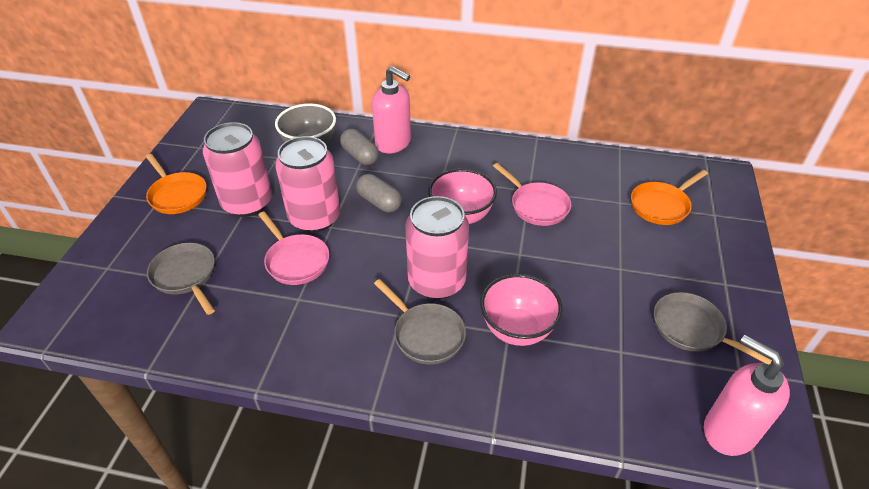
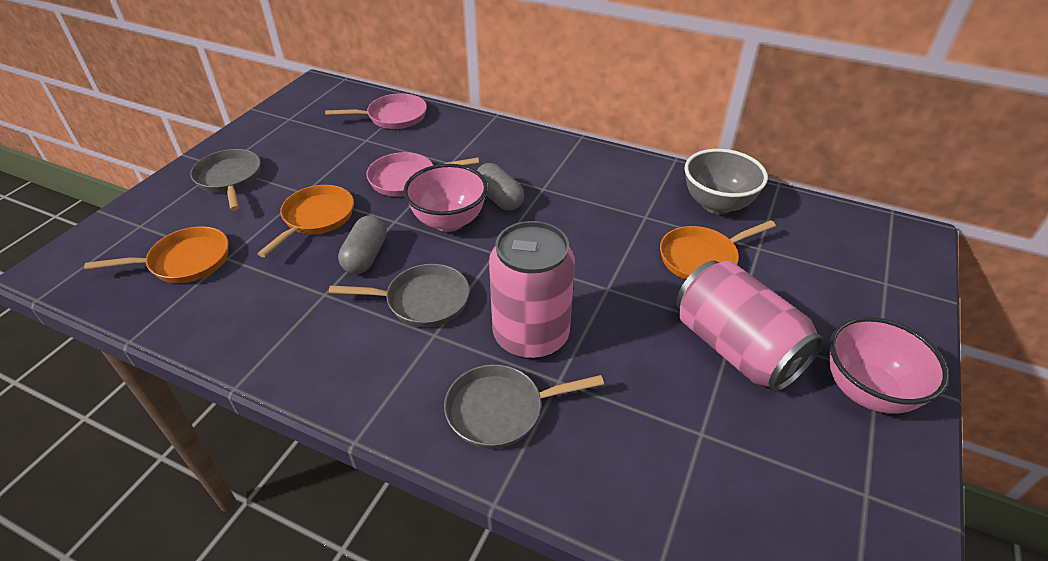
orange pan: 2 -> 3
pink can: 3 -> 2
pink soap dispenser: 2 -> 0

